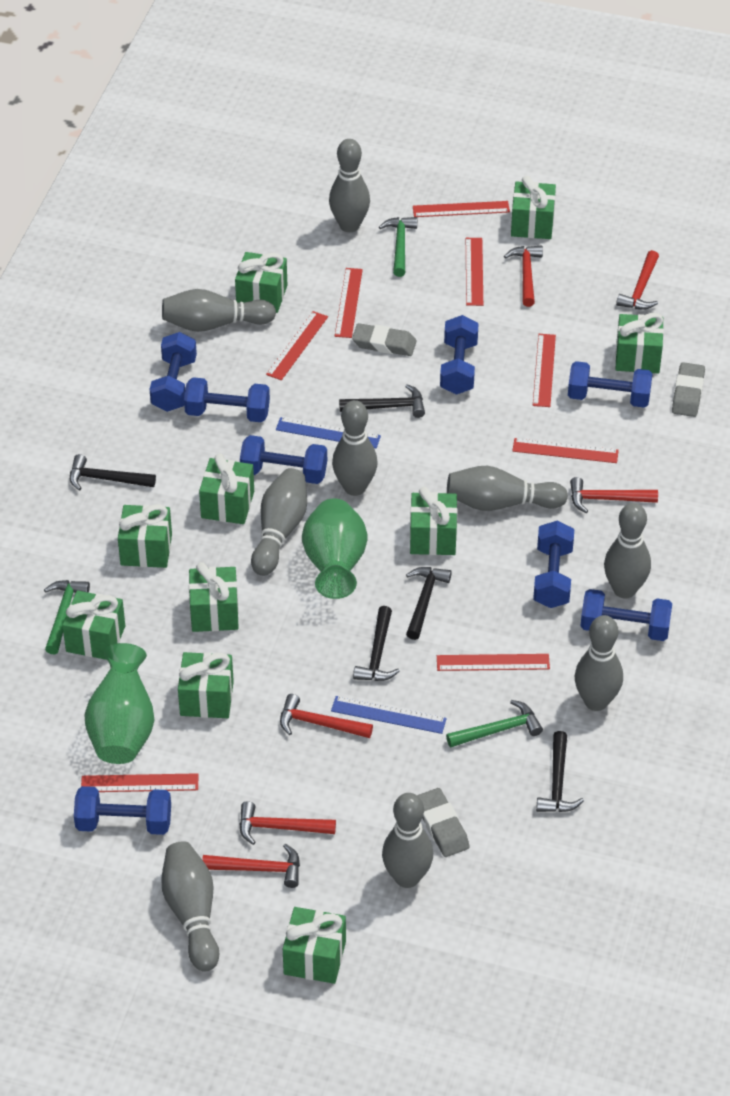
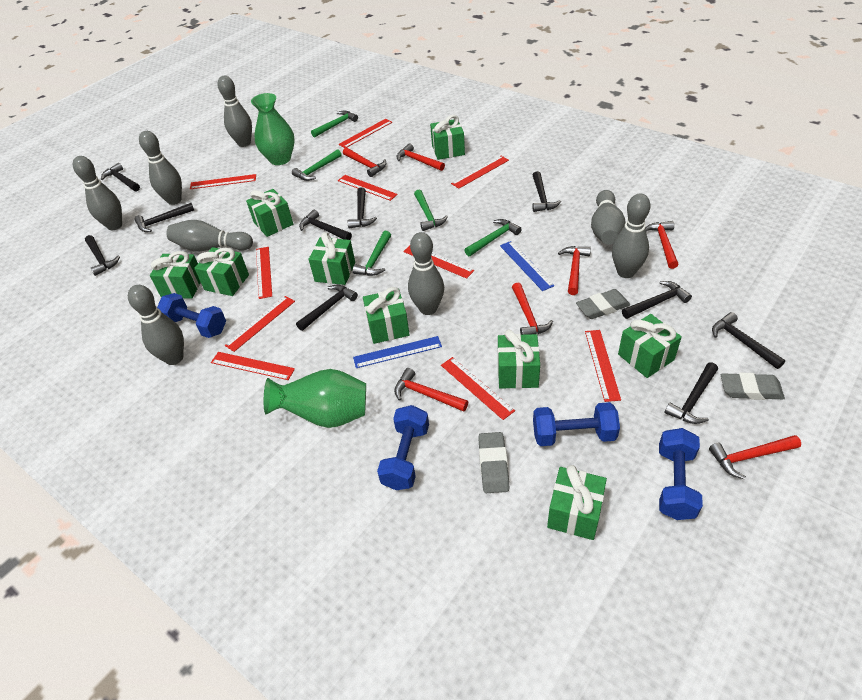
black hammer: 5 -> 10
blue dumbbell: 8 -> 4
green gift: 10 -> 9
green hammer: 3 -> 5
grey bowling pin: 9 -> 8
red hammer: 6 -> 7
red ruler: 8 -> 10

